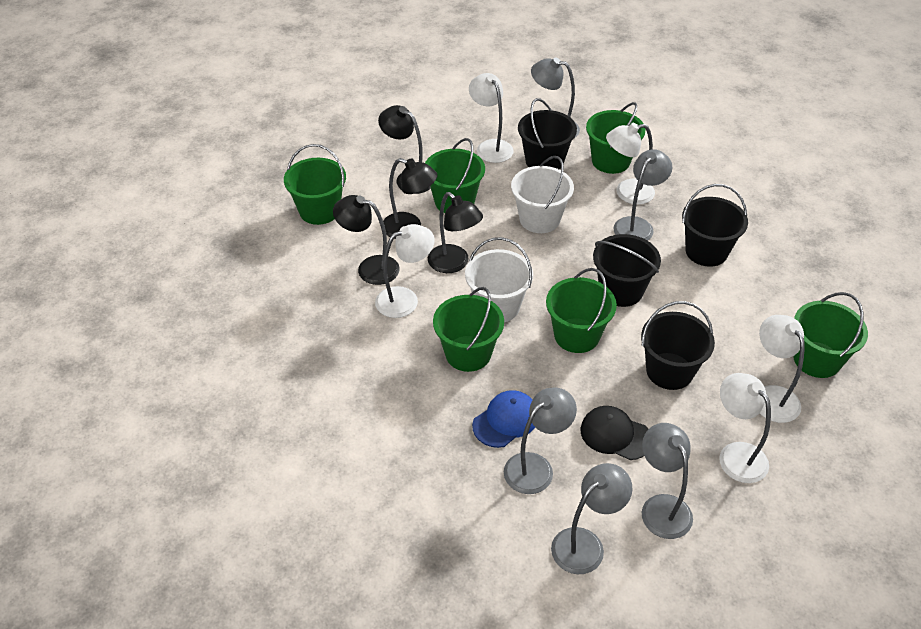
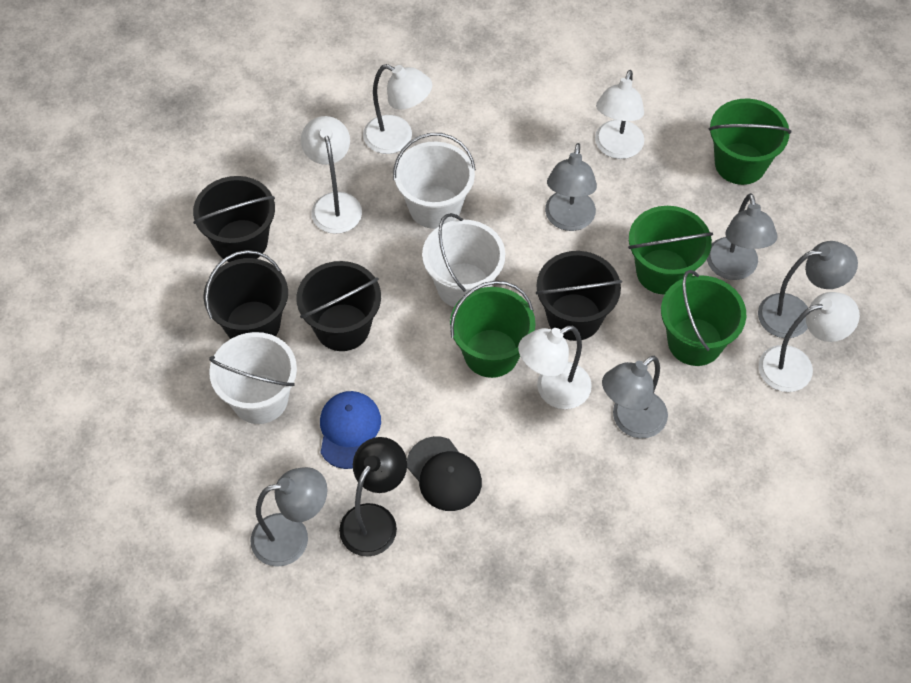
black lamp: 4 -> 1
green bucket: 6 -> 4
white bucket: 2 -> 3

